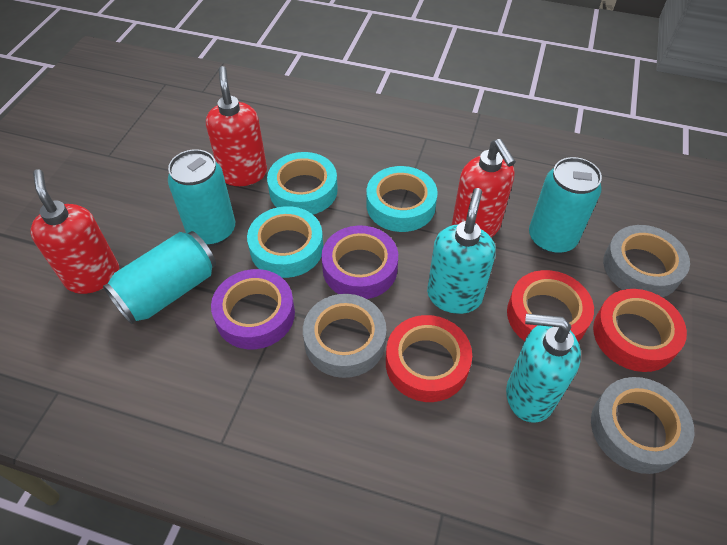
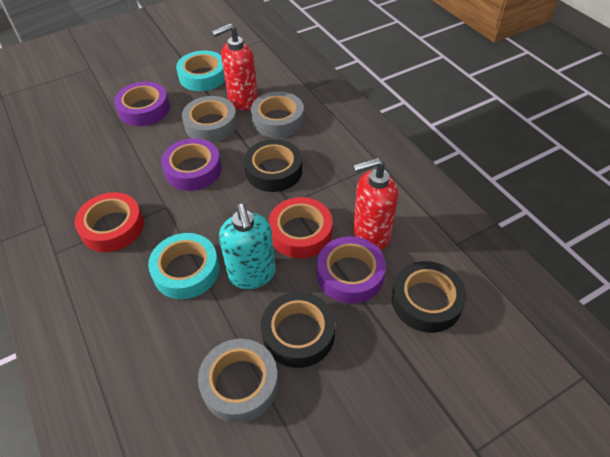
black tape: 0 -> 3
purple tape: 2 -> 3
red soap dispenser: 3 -> 2
red tape: 3 -> 2
turquoise can: 3 -> 0
turquoise soap dispenser: 2 -> 1
turquoise tape: 3 -> 2

